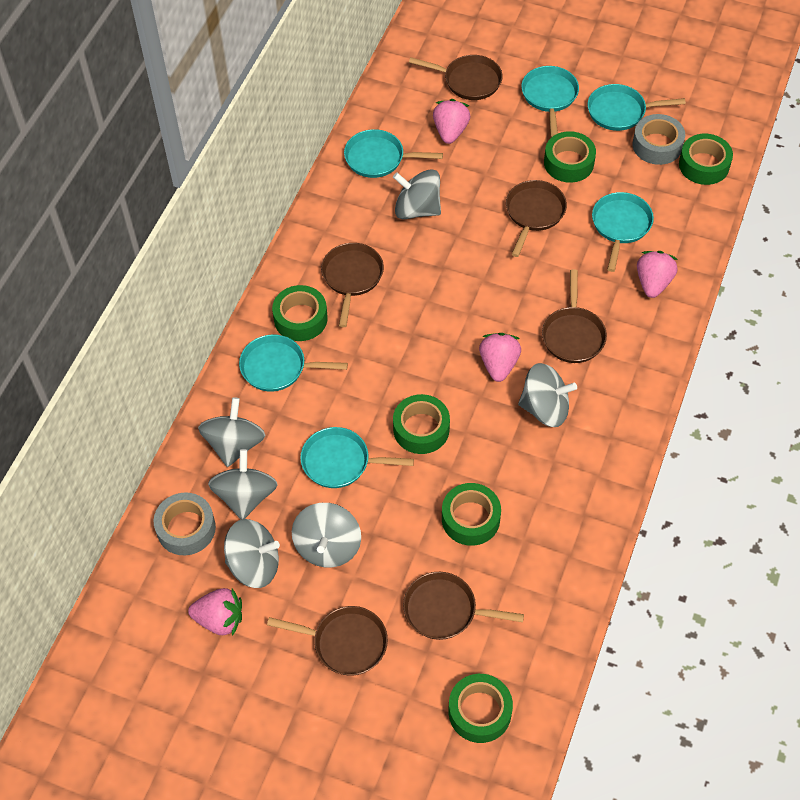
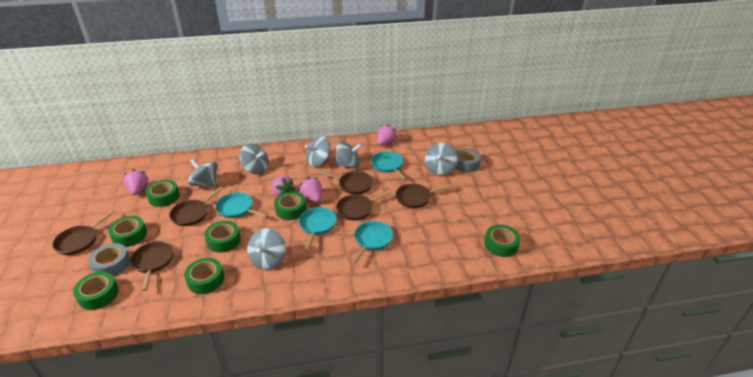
green tape: 6 -> 7
turquoise pan: 6 -> 4

